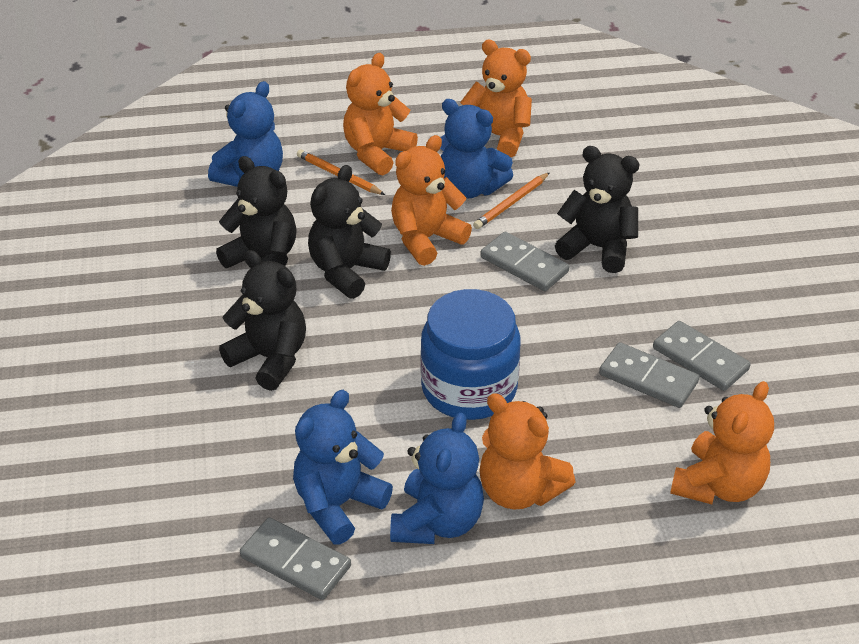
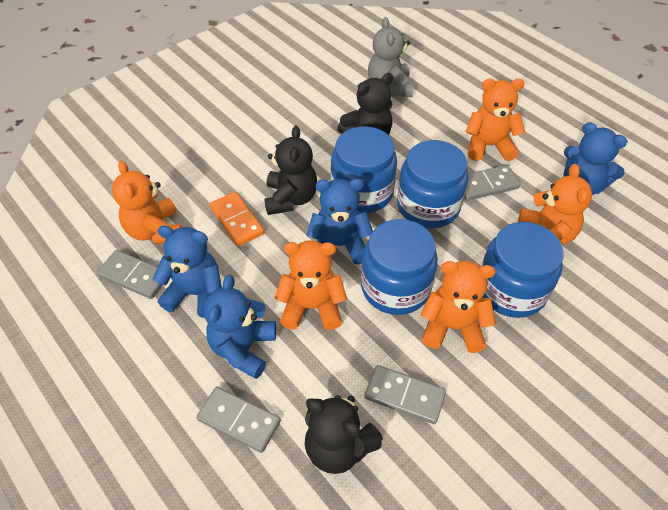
black teddy bear: 4 -> 3
blue jar: 1 -> 4
grey teddy bear: 0 -> 1
orange domino: 0 -> 1
orange pencil: 2 -> 0

